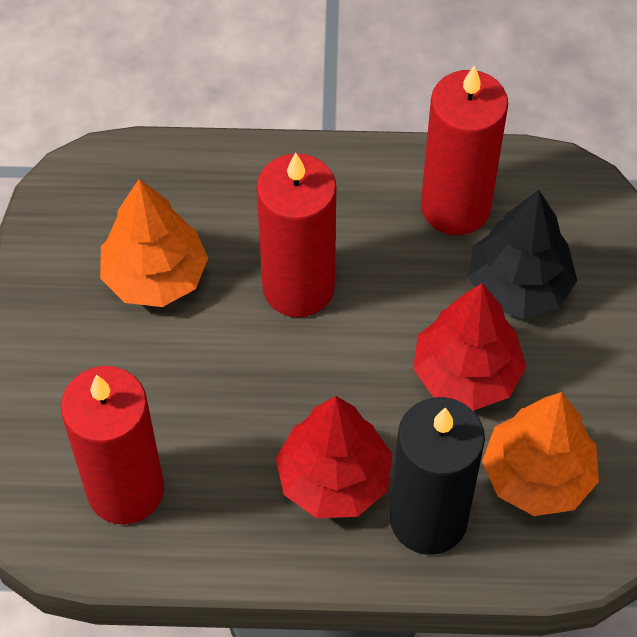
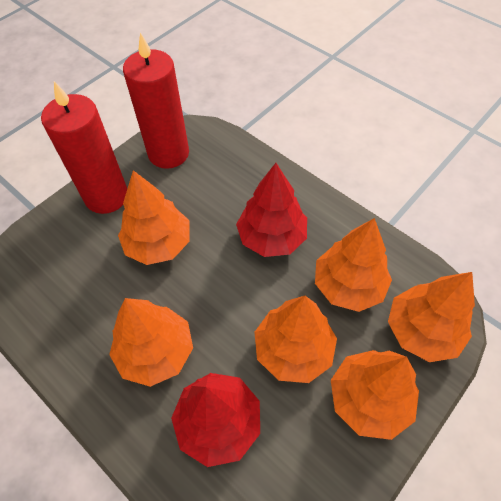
black candle: 1 -> 0
black tree: 1 -> 0
orange tree: 2 -> 6
red candle: 3 -> 2

